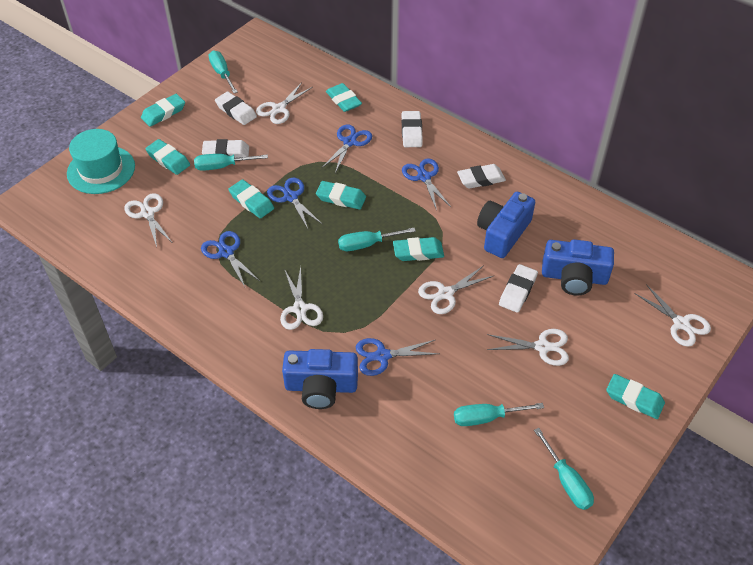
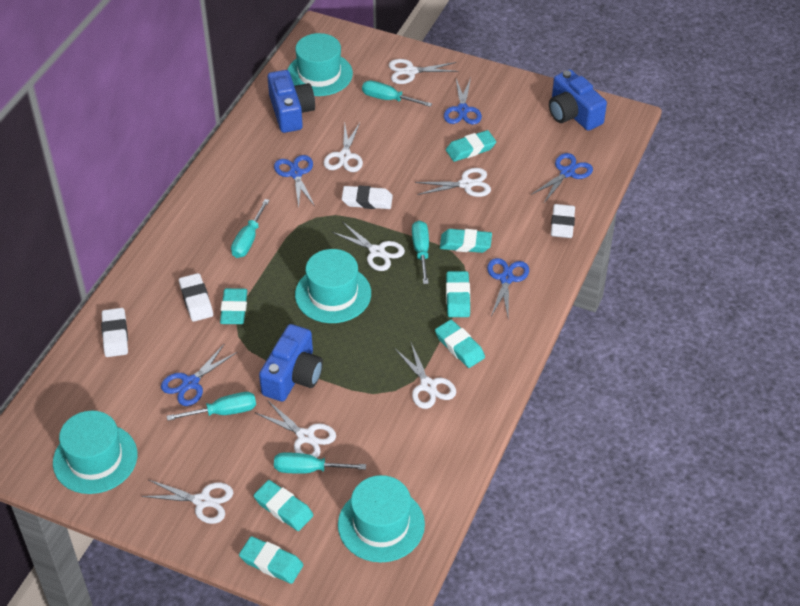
turquoise hat: 1 -> 4
white eraser: 5 -> 4
white scissors: 6 -> 7

